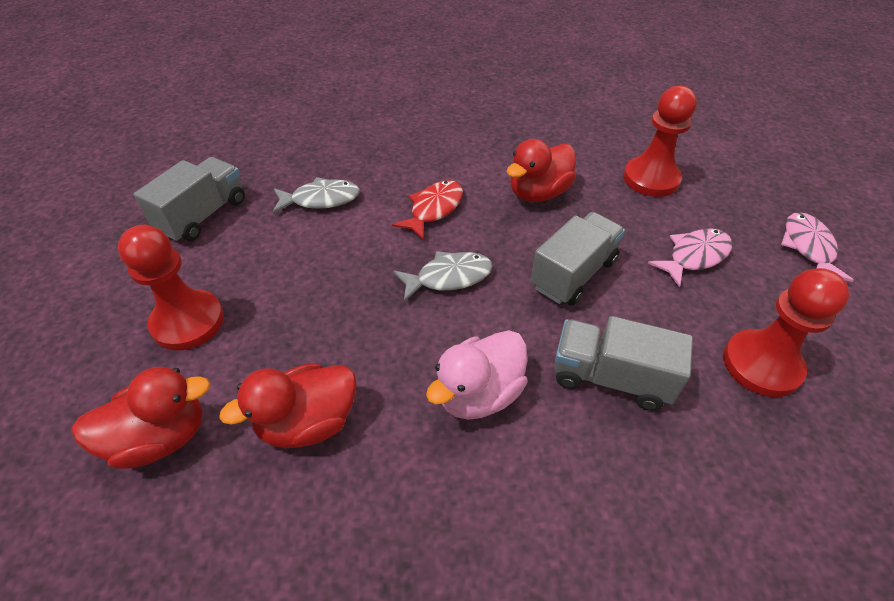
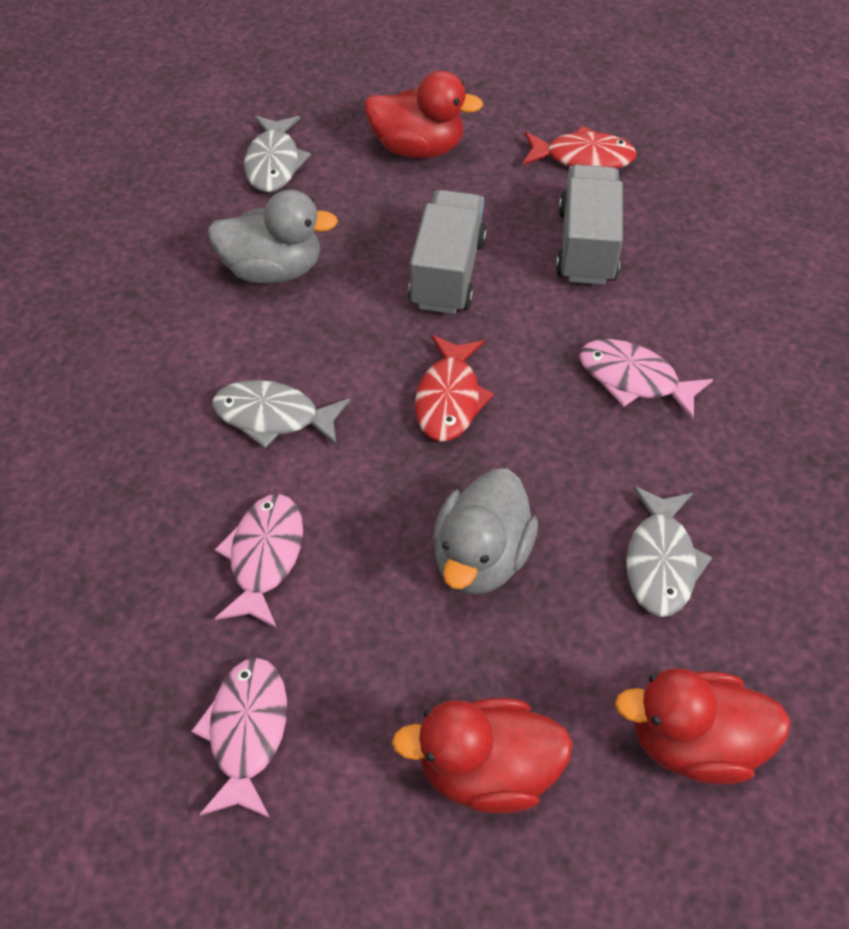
grey duck: 0 -> 2
grey fish: 2 -> 3
grey truck: 3 -> 2
pink duck: 1 -> 0
pink fish: 2 -> 3
red fish: 1 -> 2
red pawn: 3 -> 0

